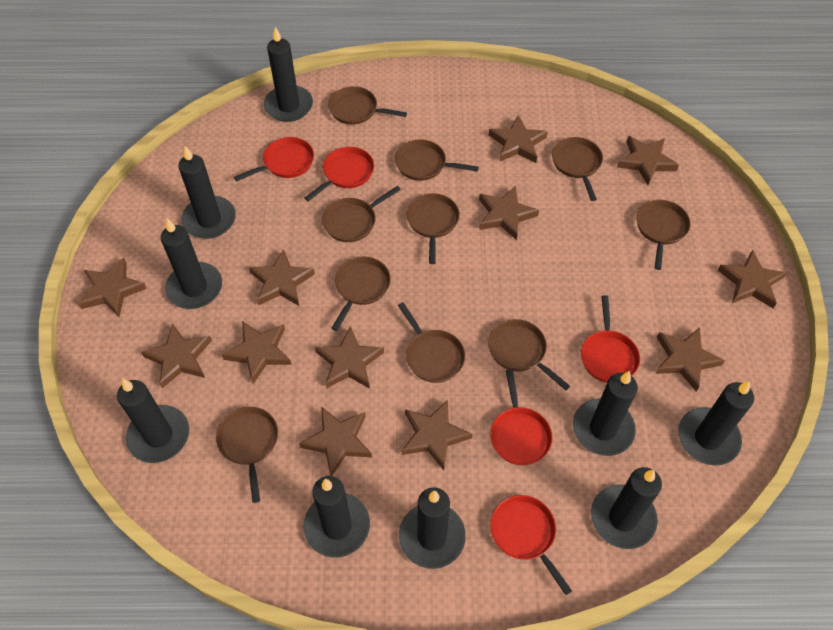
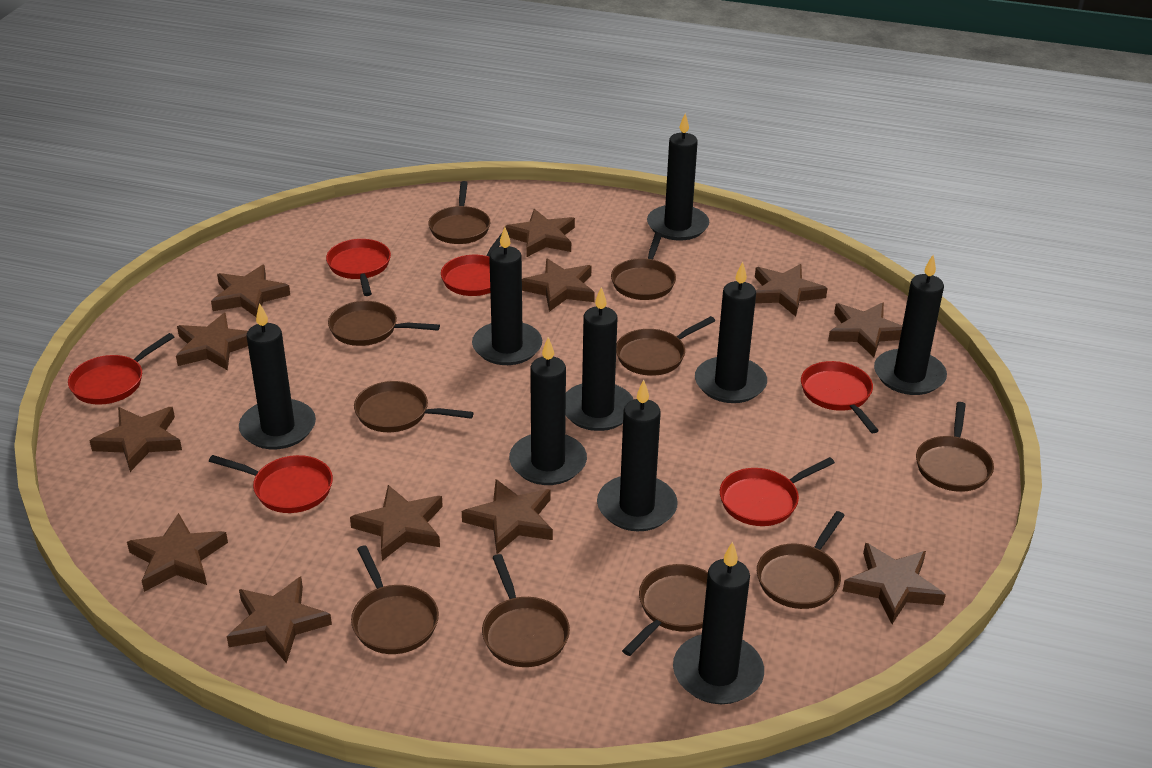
red pan: 5 -> 6

